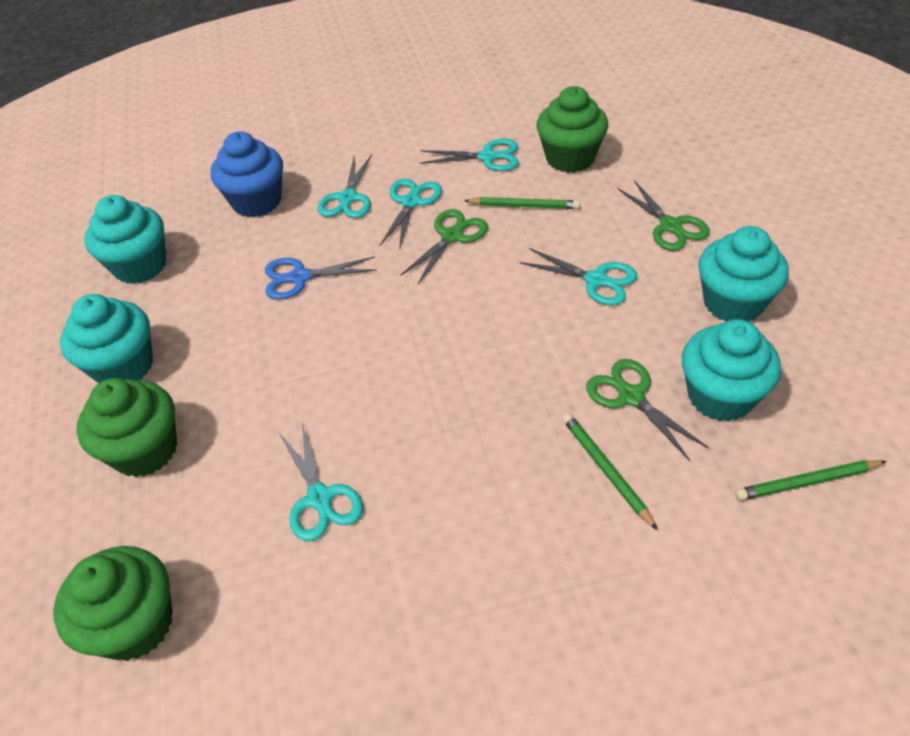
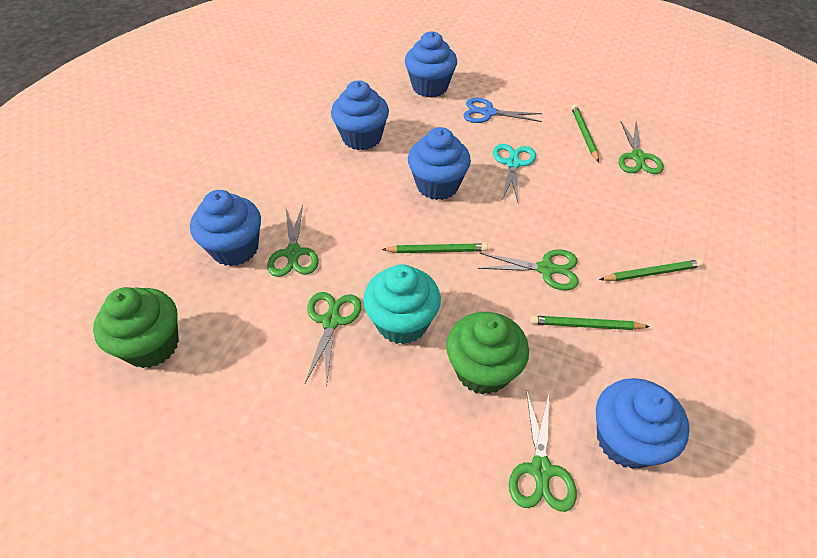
blue cupcake: 1 -> 5
green cupcake: 3 -> 2
green pencil: 3 -> 4
green scissors: 3 -> 5
turquoise cupcake: 4 -> 1
turquoise scissors: 5 -> 1

